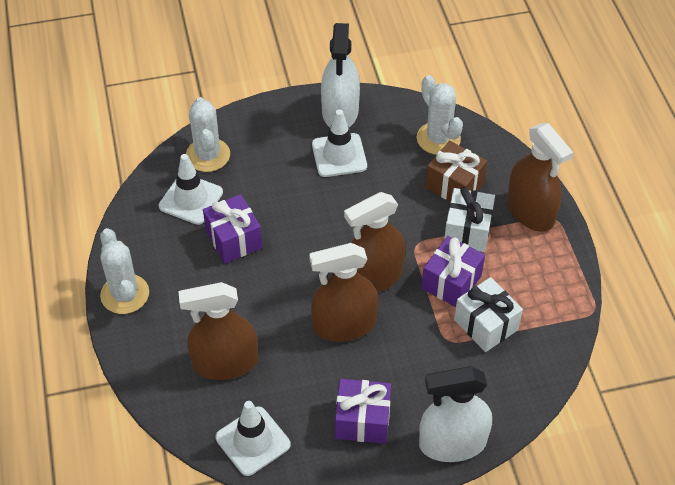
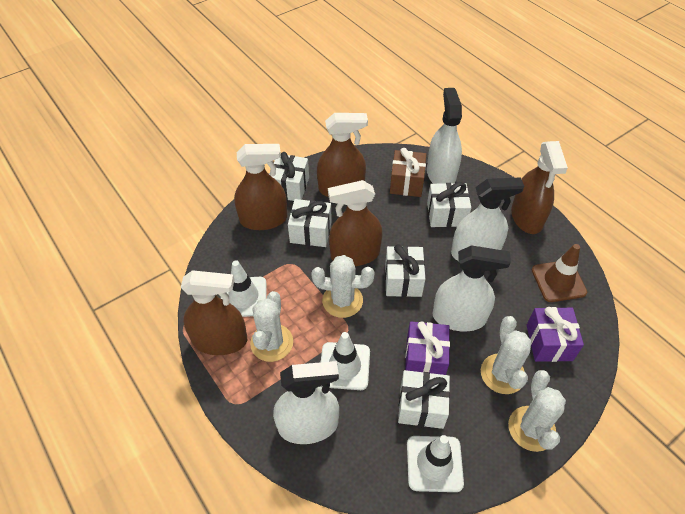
brown spray bottle: 4 -> 5
brown traffic cone: 0 -> 1
purple gift: 3 -> 2
white cactus: 3 -> 4
white gift: 2 -> 5
white spray bottle: 2 -> 4

